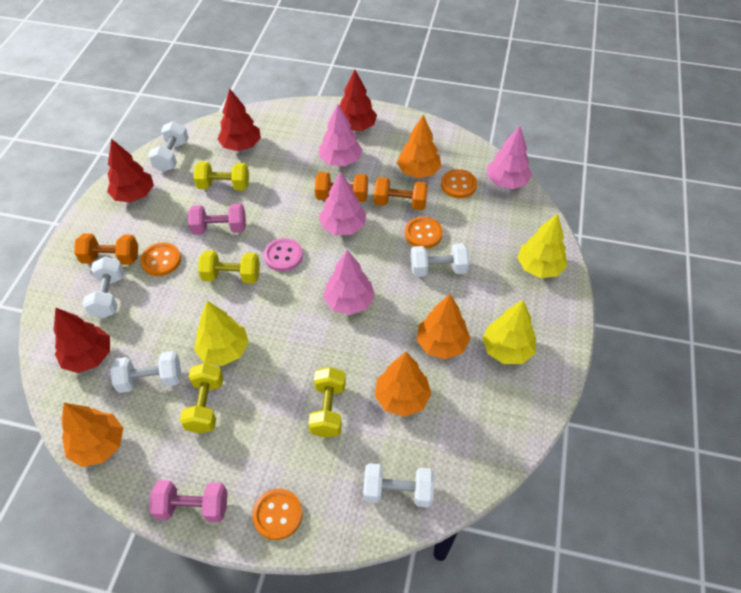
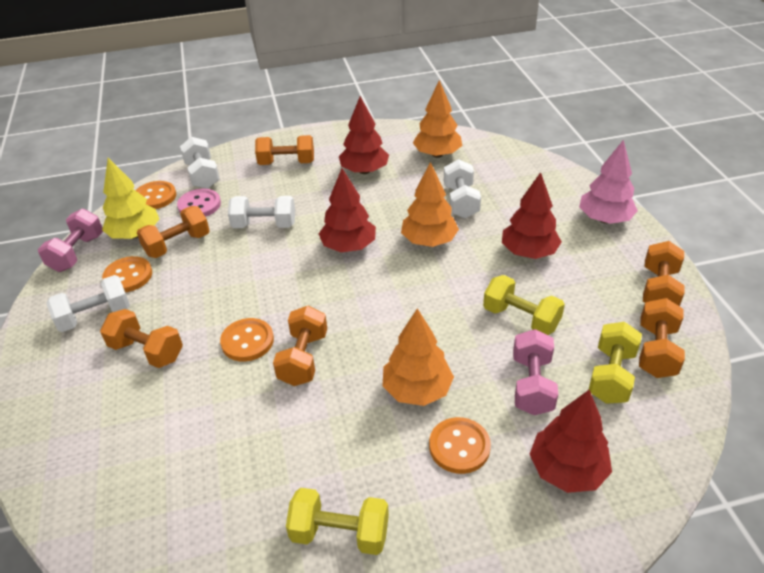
orange dumbbell: 3 -> 6
orange tree: 4 -> 3
pink tree: 4 -> 1
white dumbbell: 5 -> 4
yellow dumbbell: 4 -> 3
yellow tree: 3 -> 1

